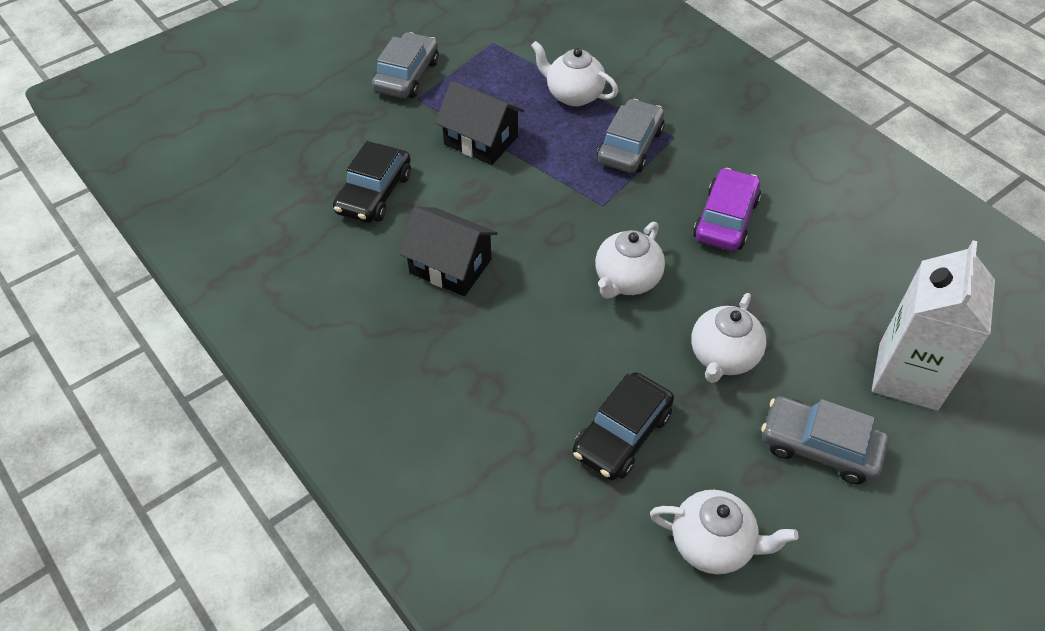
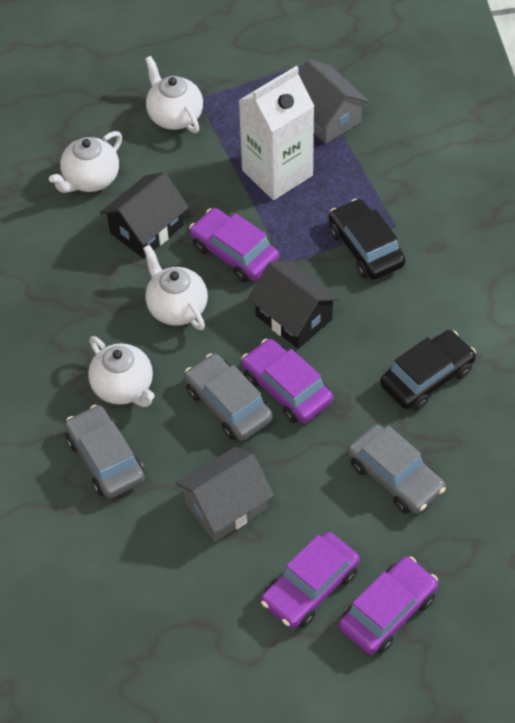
grey house: 0 -> 2
purple car: 1 -> 4

